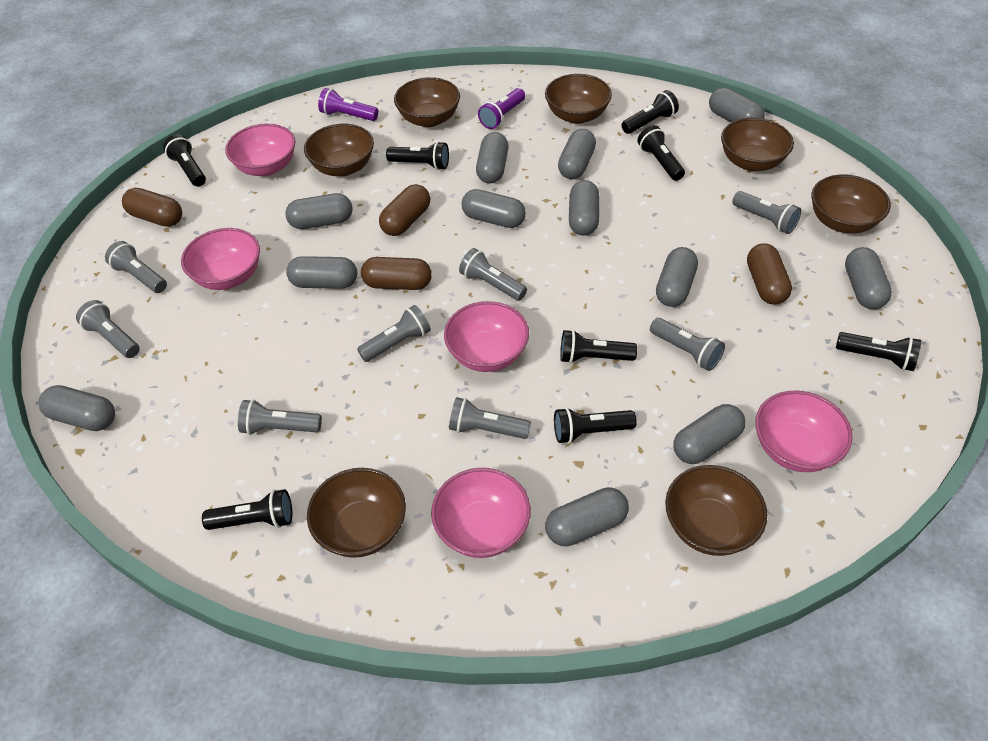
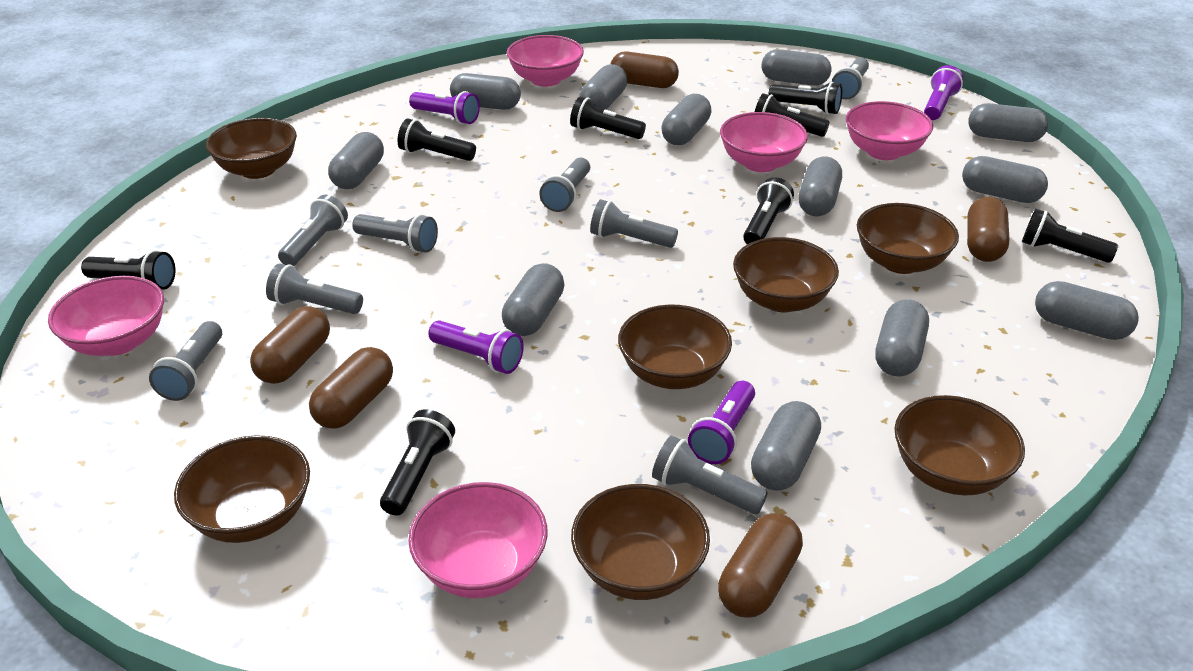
brown capsule: 4 -> 5
purple flashlight: 2 -> 4

